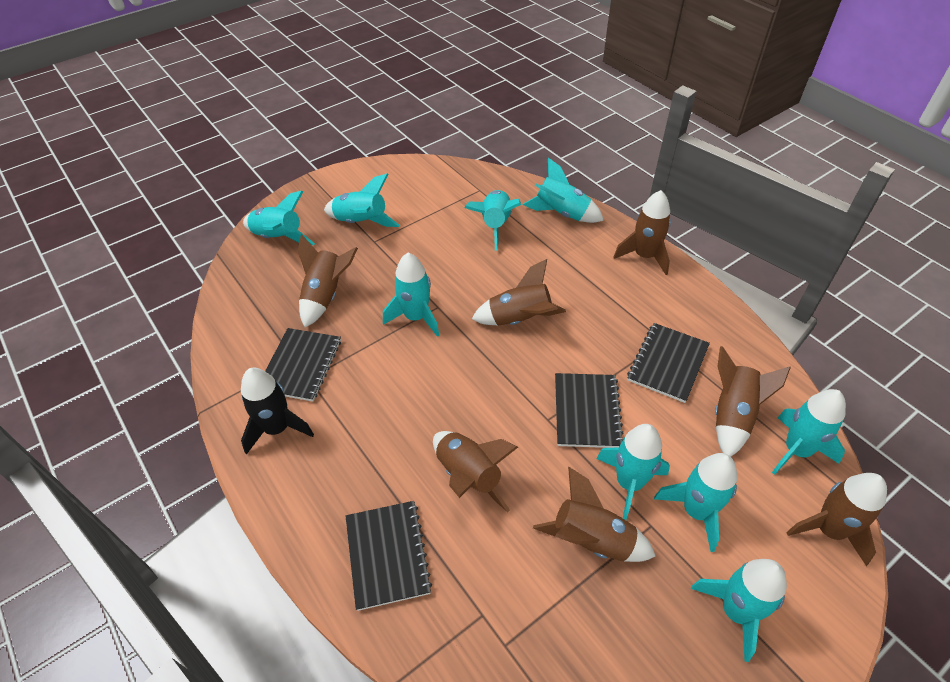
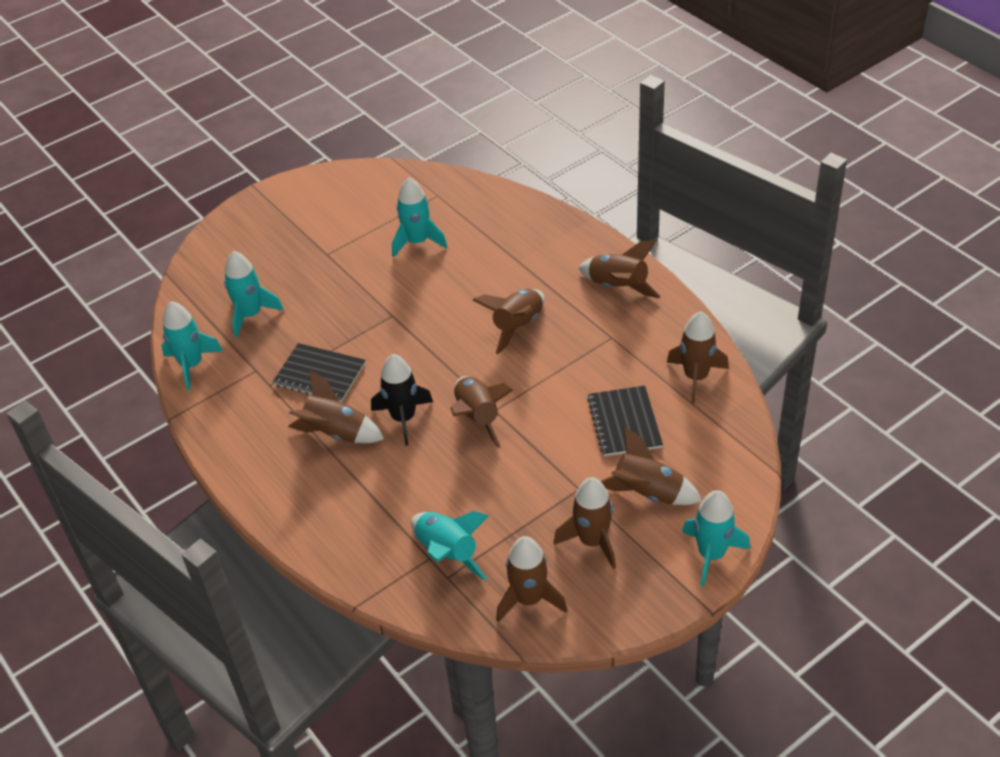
black notebook: 4 -> 2
brown rocket: 7 -> 8
turquoise rocket: 9 -> 5

